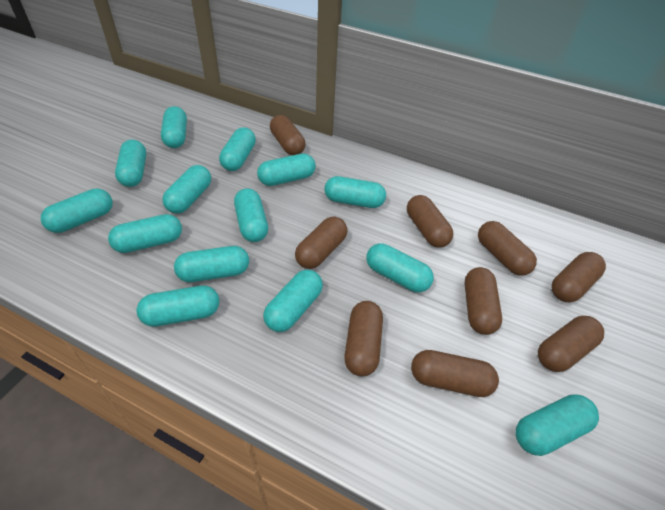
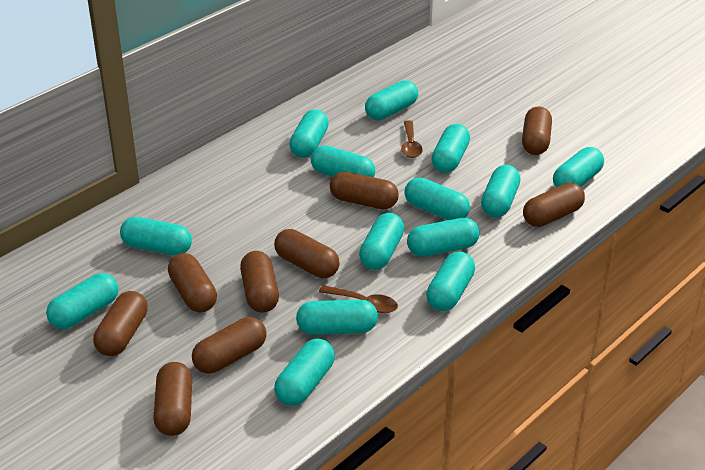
brown spoon: 0 -> 2

